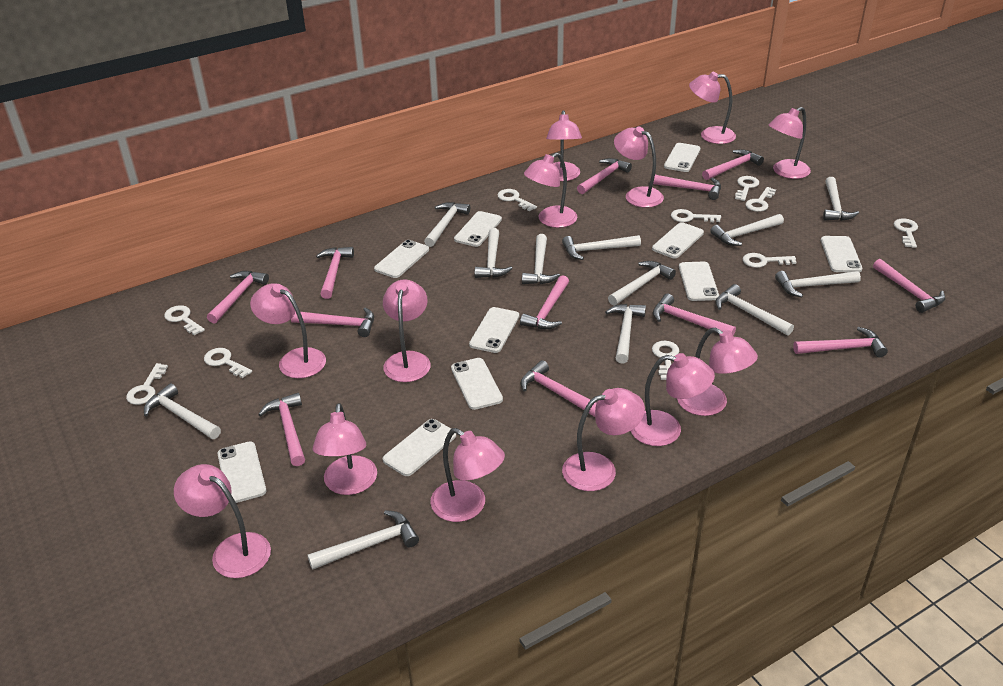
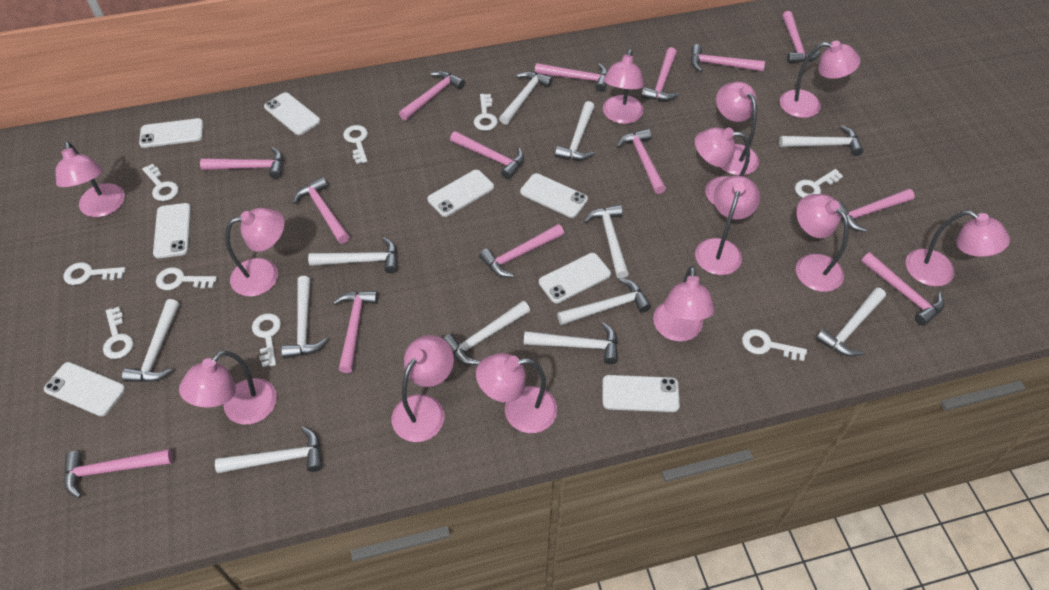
pink hammer: 12 -> 14
white key: 10 -> 9
white phone: 10 -> 8

